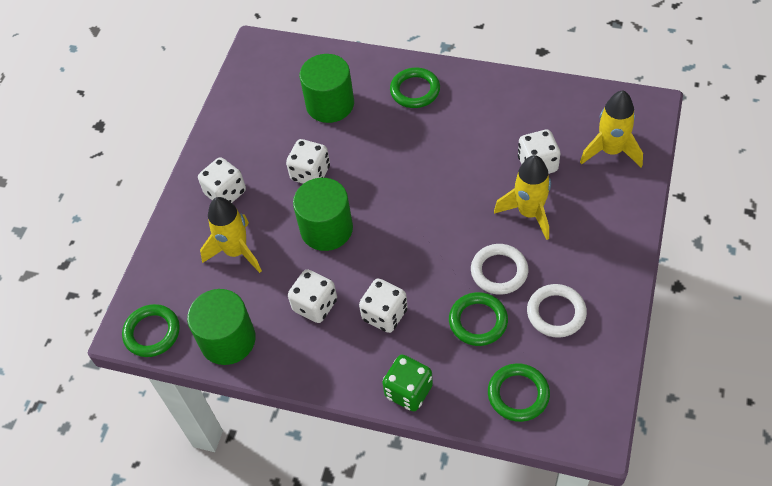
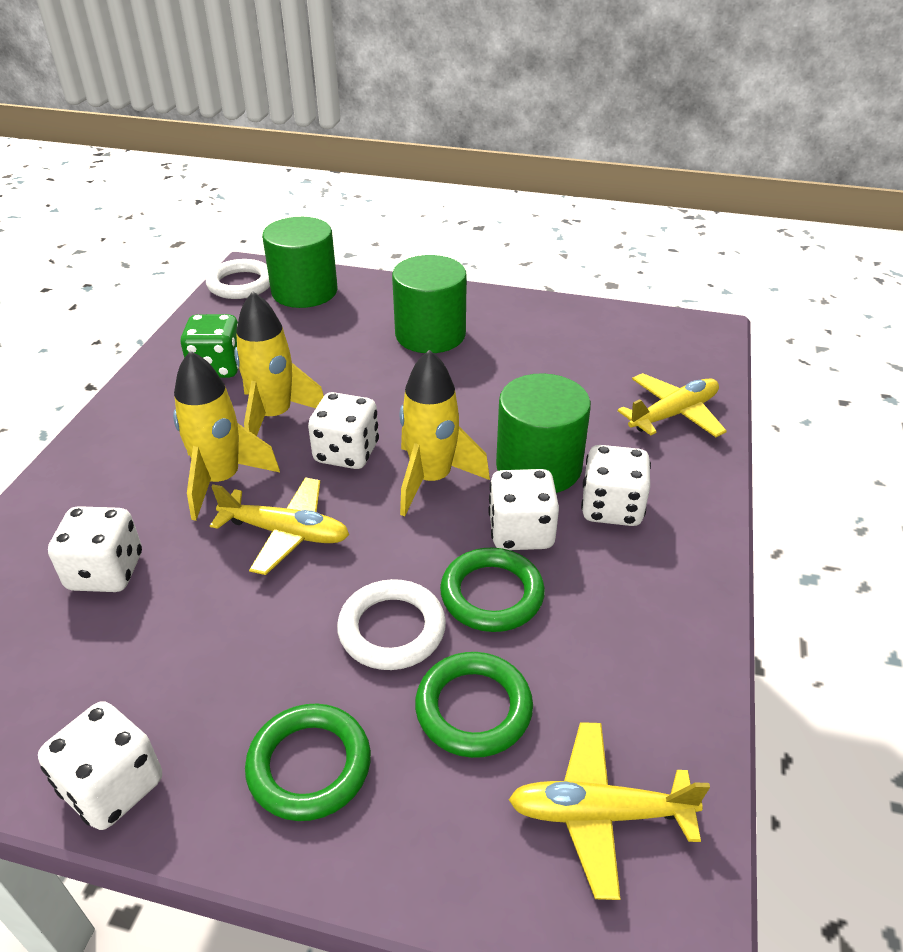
green ring: 4 -> 3
yellow plane: 0 -> 3

